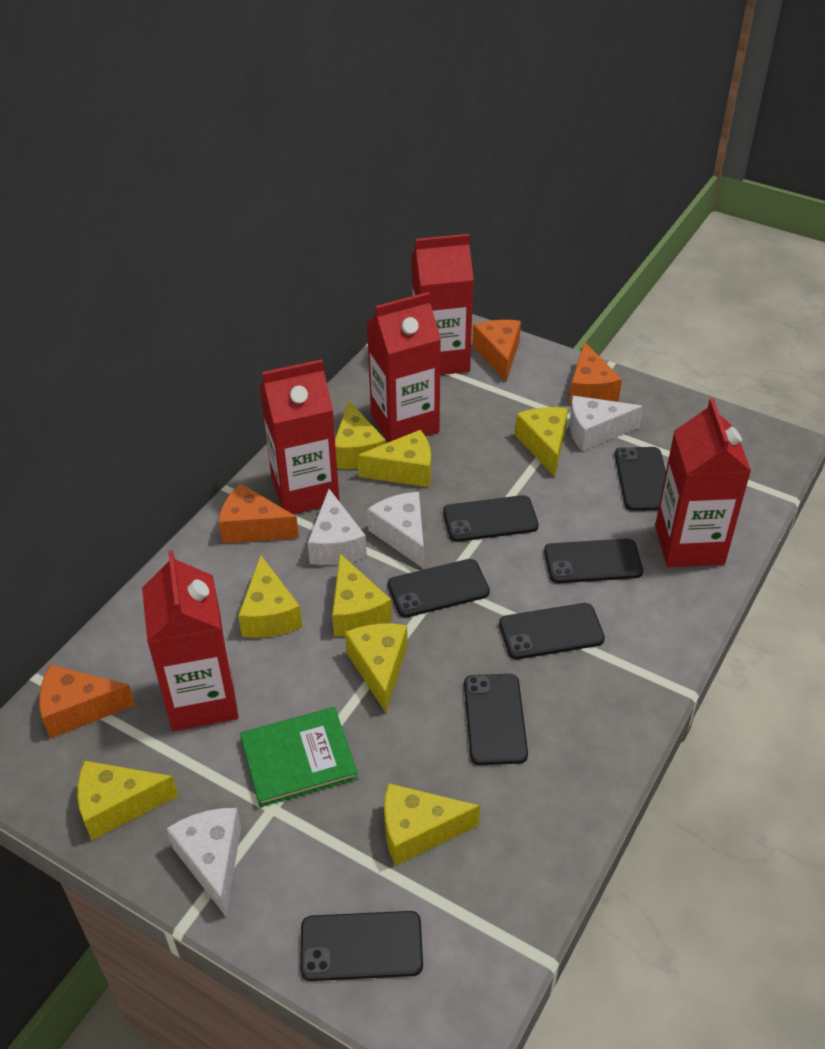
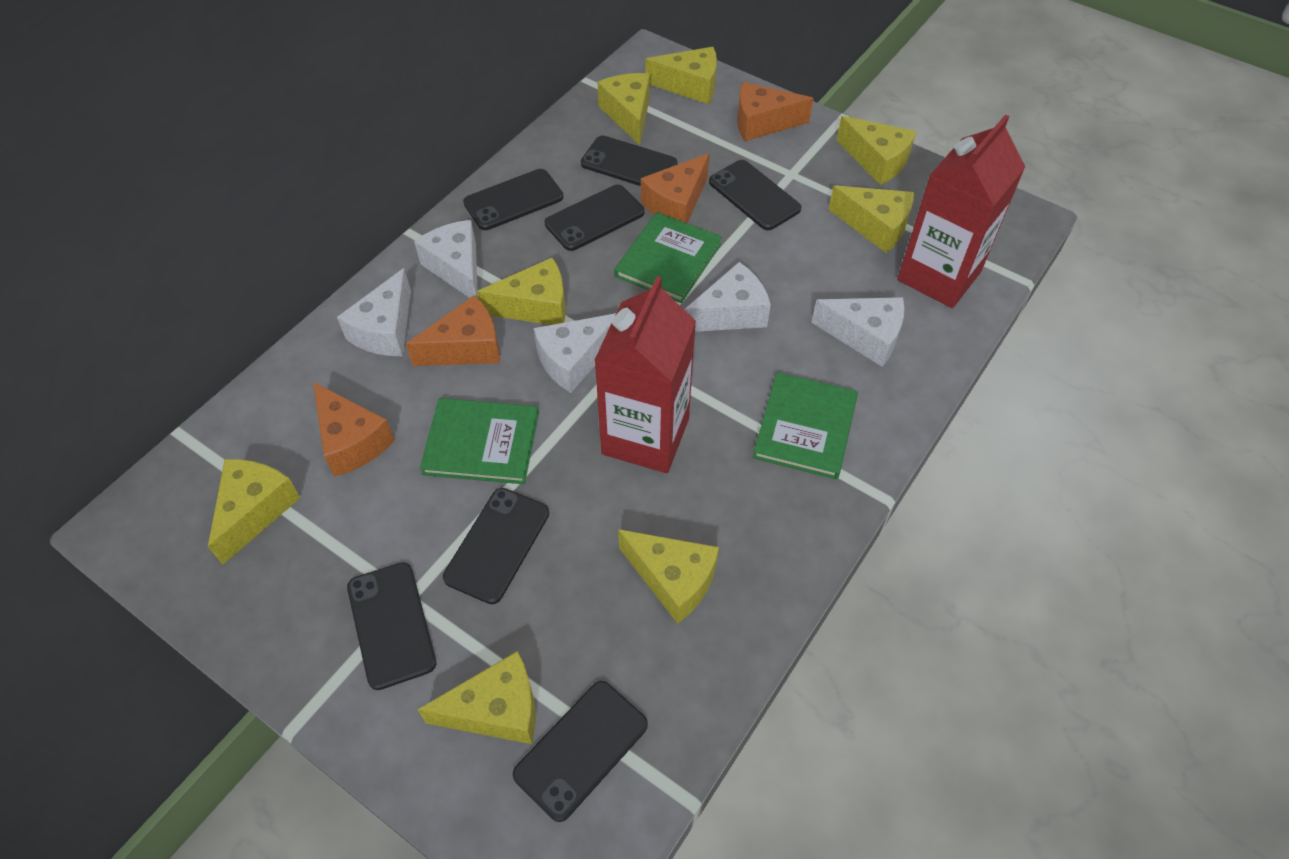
green book: 1 -> 3
red carton: 5 -> 2
white cheese: 4 -> 5

